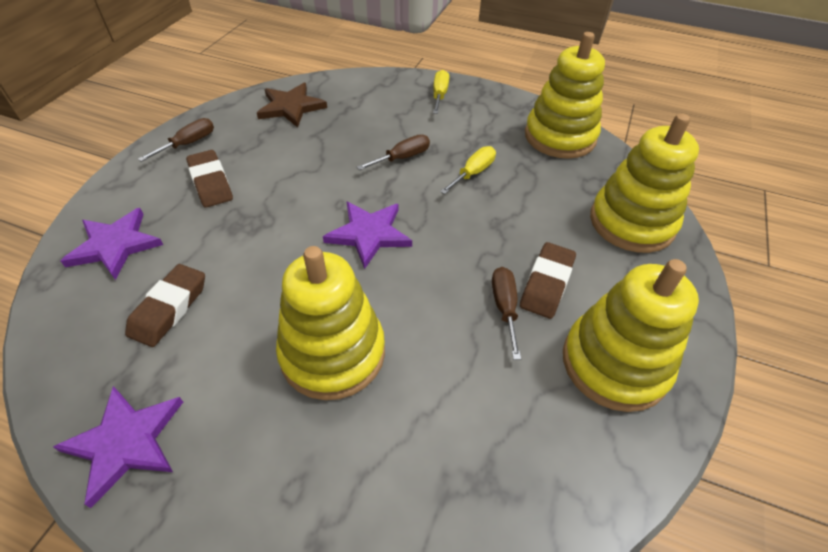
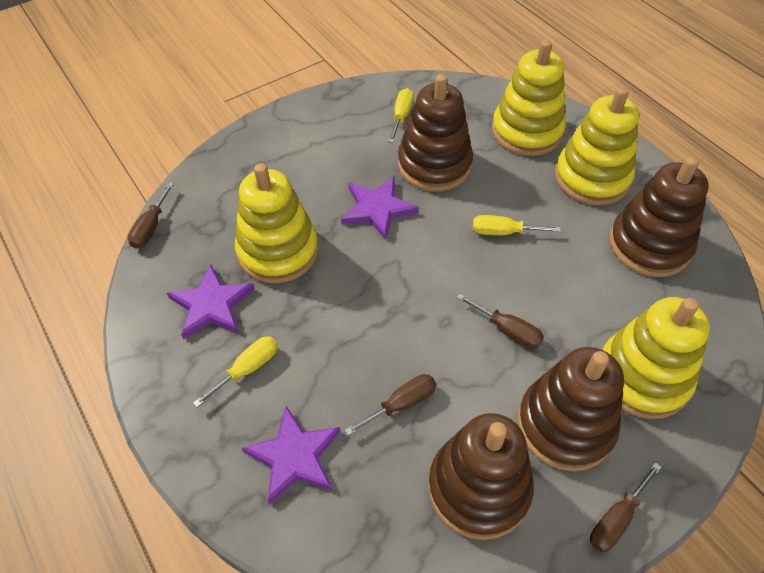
brown eraser: 3 -> 0
brown screwdriver: 3 -> 4
brown stacking toy: 0 -> 4
brown star: 1 -> 0
yellow screwdriver: 2 -> 3

